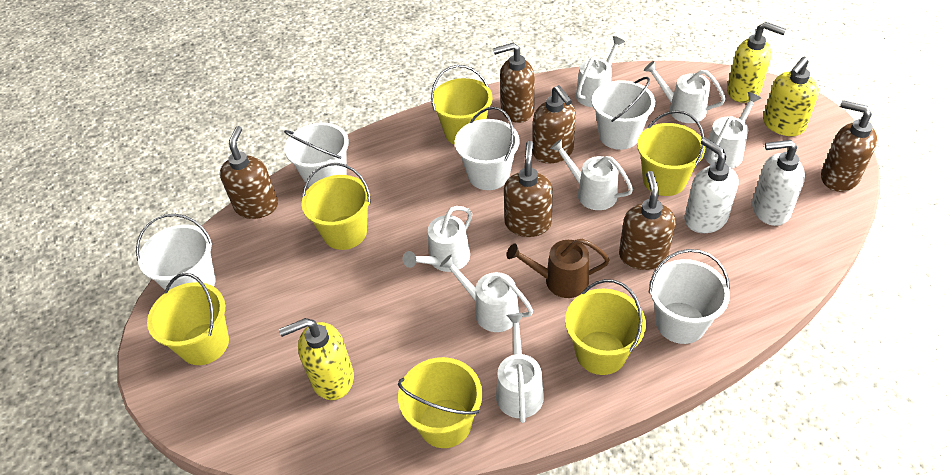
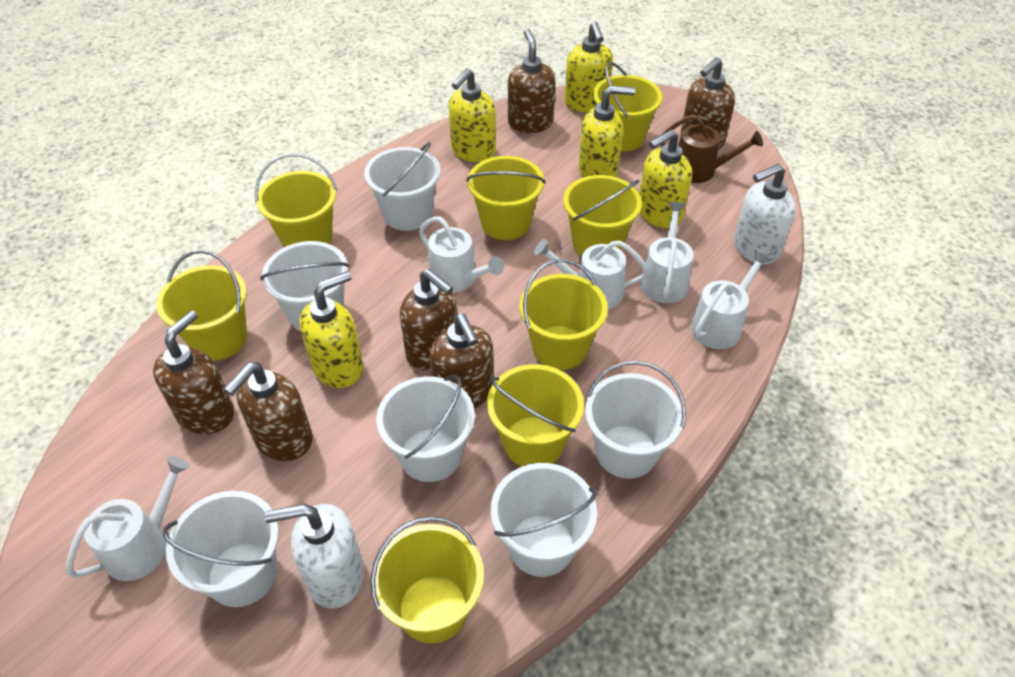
white bucket: 5 -> 6
white watering can: 7 -> 5
yellow bucket: 6 -> 8
yellow soap dispenser: 3 -> 5

